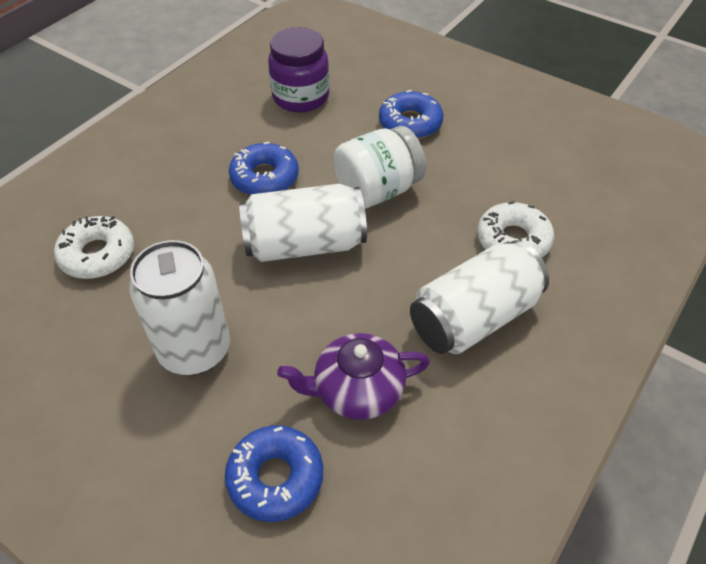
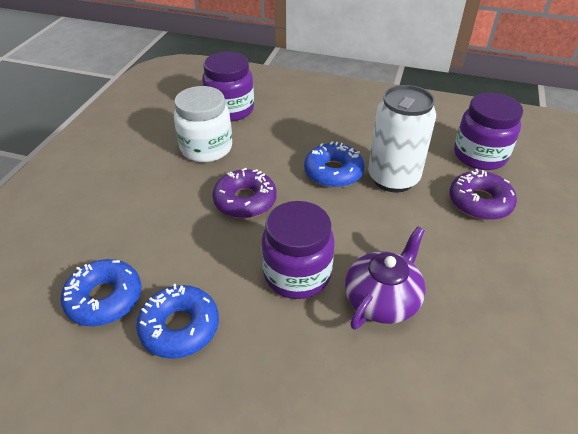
purple donut: 0 -> 2
purple jar: 1 -> 3
white can: 3 -> 1
white donut: 2 -> 0

